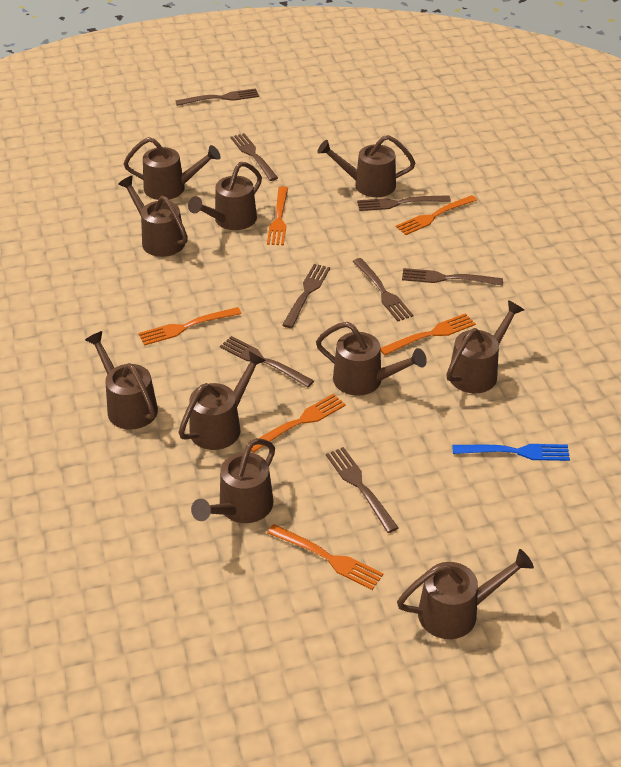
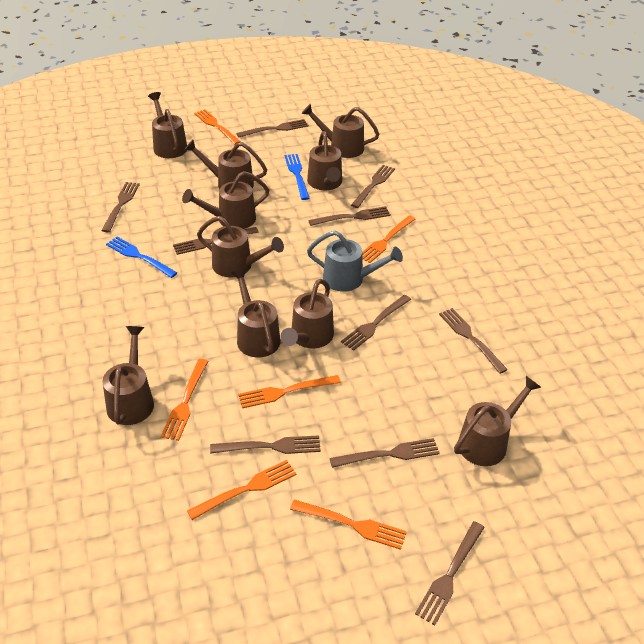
blue fork: 1 -> 2
brown fork: 8 -> 10
grey watering can: 0 -> 1

